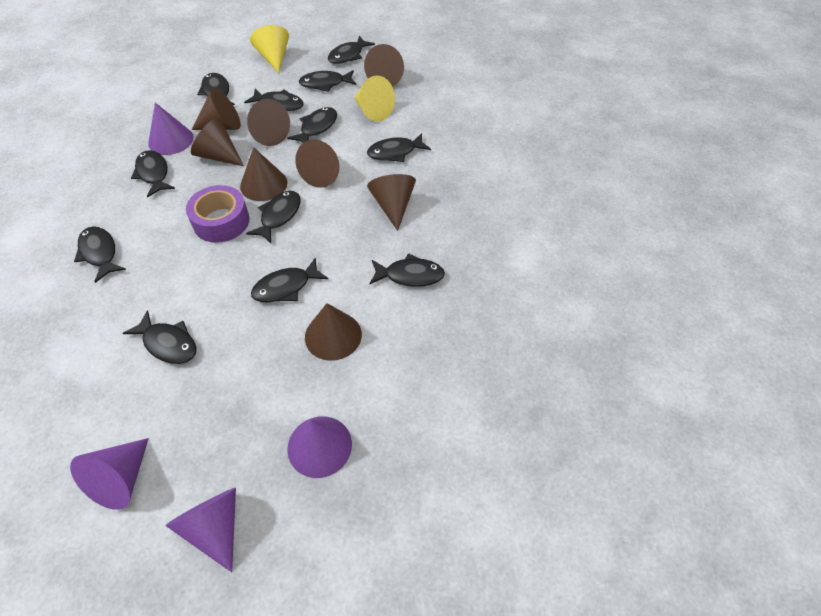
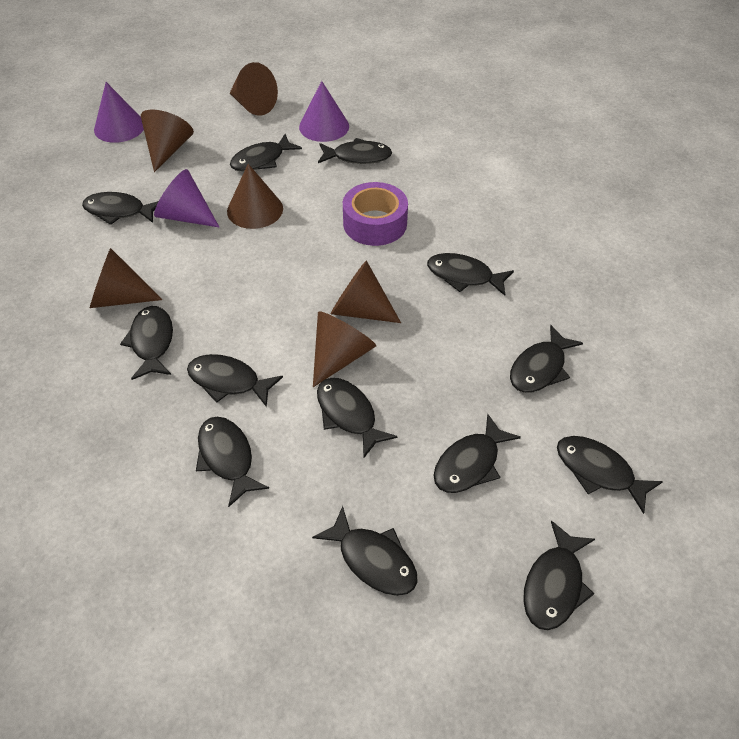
black fish: 12 -> 13
brown cone: 8 -> 6
purple cone: 4 -> 3
yellow cone: 2 -> 0

